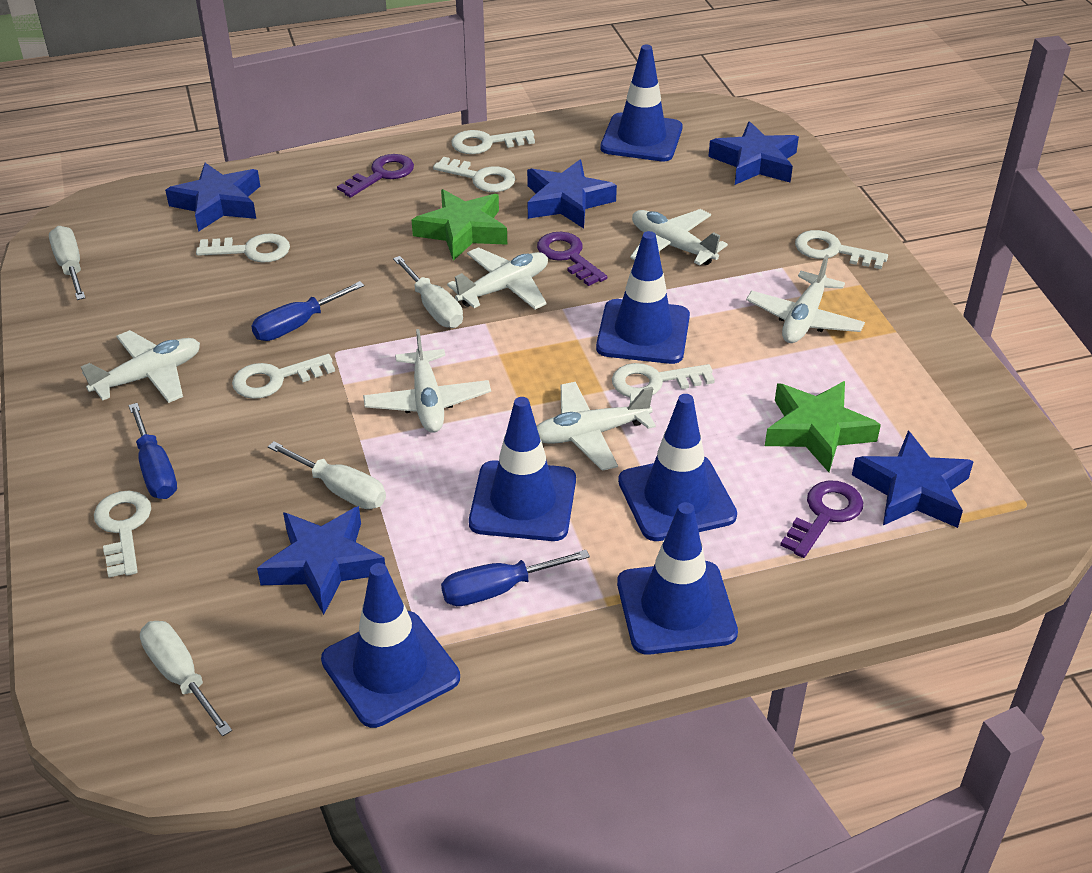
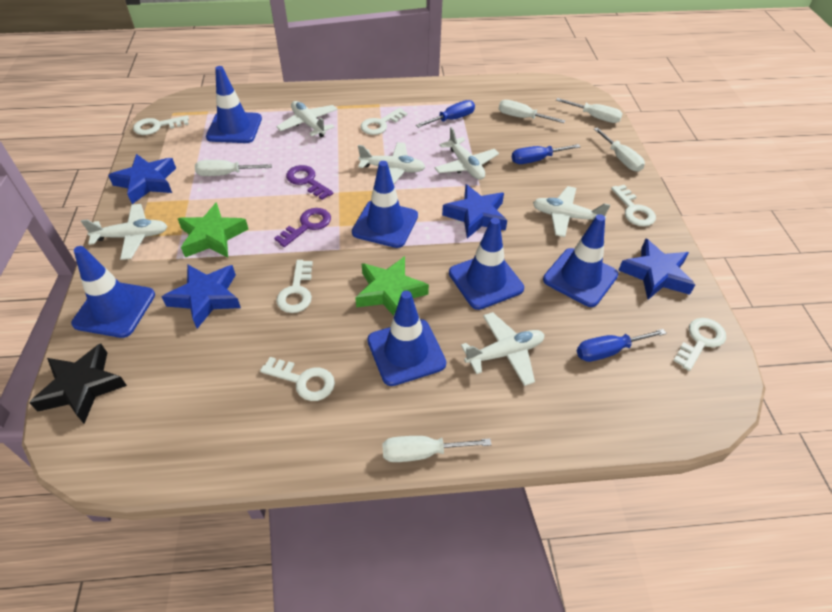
black star: 0 -> 1
blue star: 5 -> 4
purple key: 3 -> 2
white key: 7 -> 6
white screwdriver: 4 -> 5

